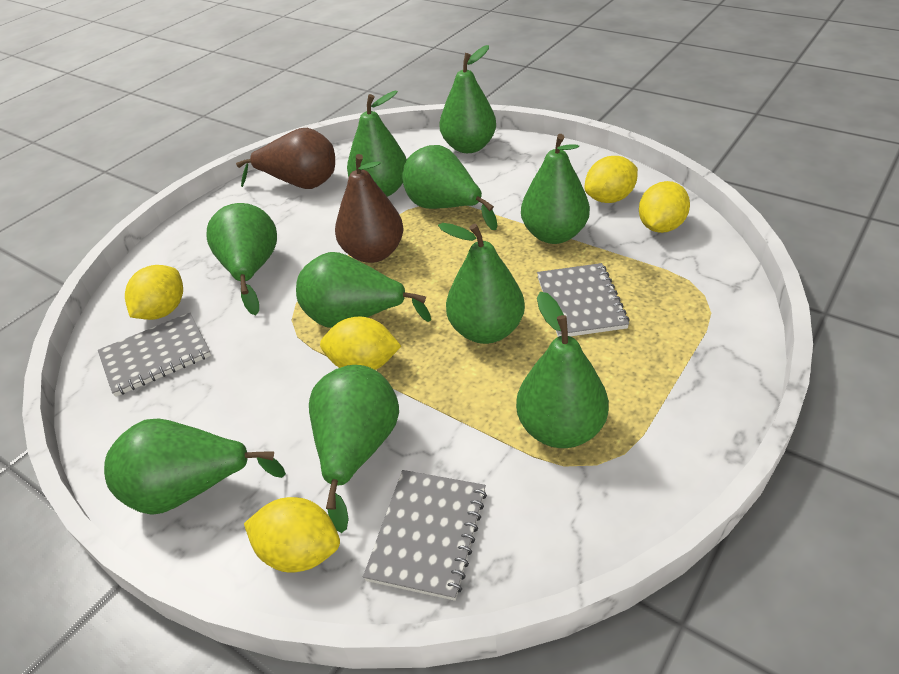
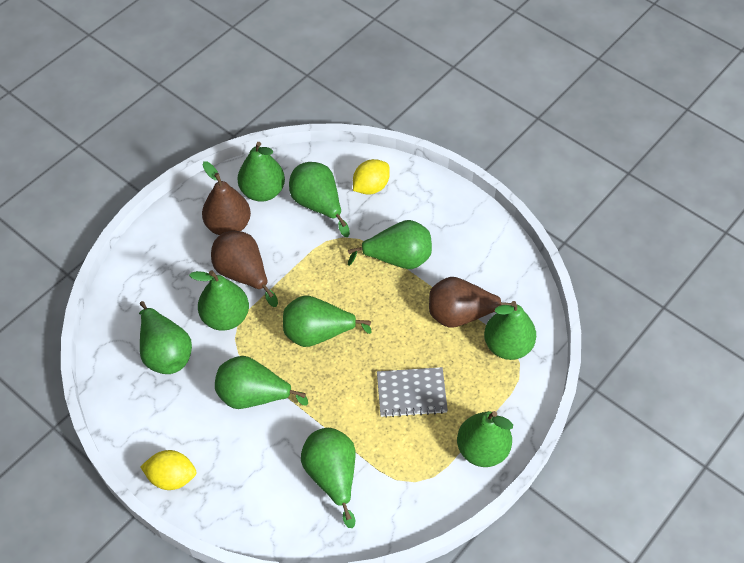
brown pear: 2 -> 3
grey notebook: 3 -> 1
yellow lemon: 5 -> 2

